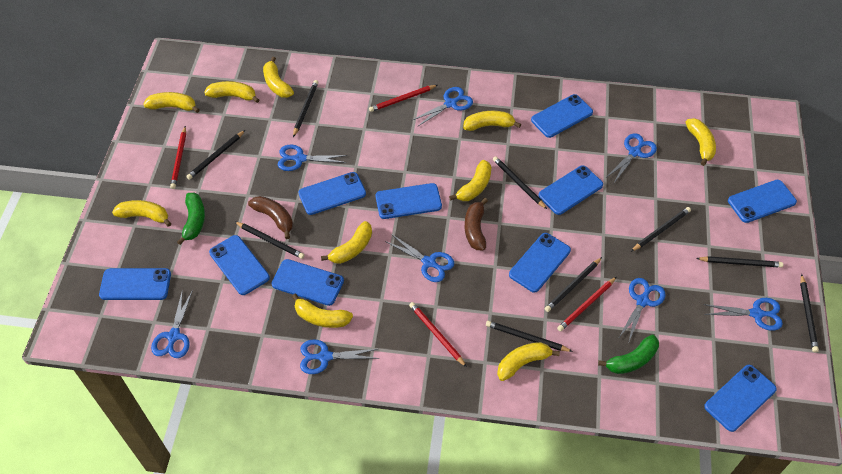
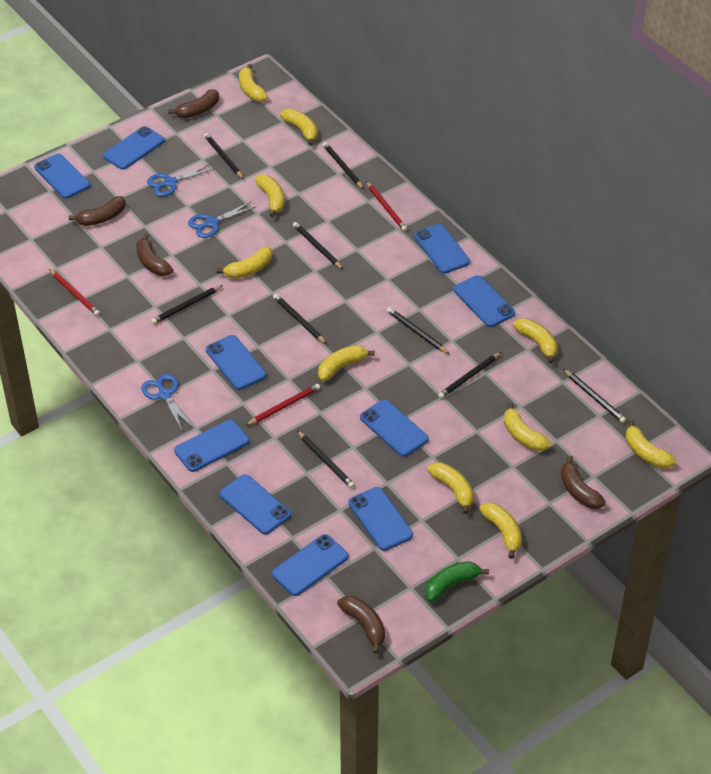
blue scissors: 8 -> 3
brown banana: 2 -> 5
green banana: 2 -> 1
red pencil: 4 -> 3

